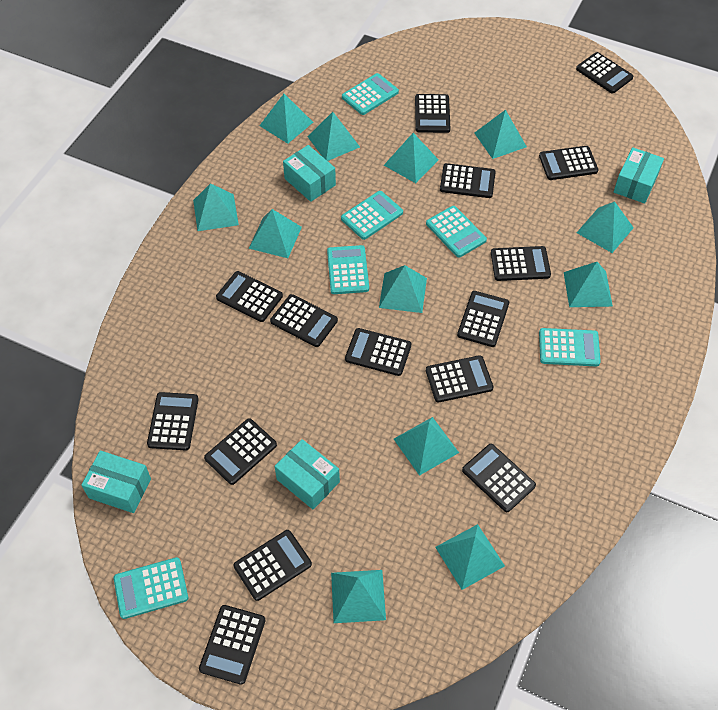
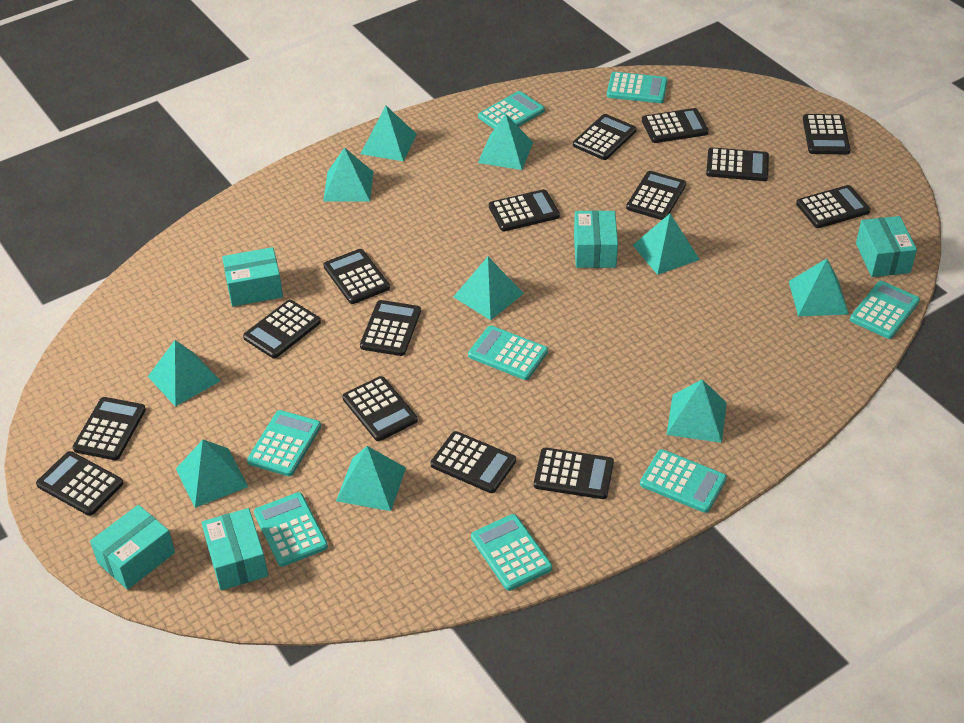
turquoise box: 4 -> 5
turquoise calculator: 6 -> 8
turquoise pyramid: 12 -> 10

